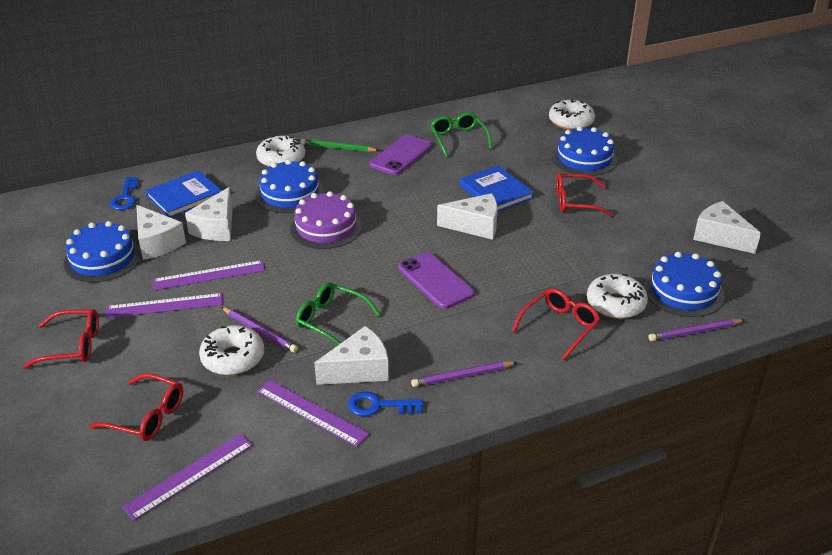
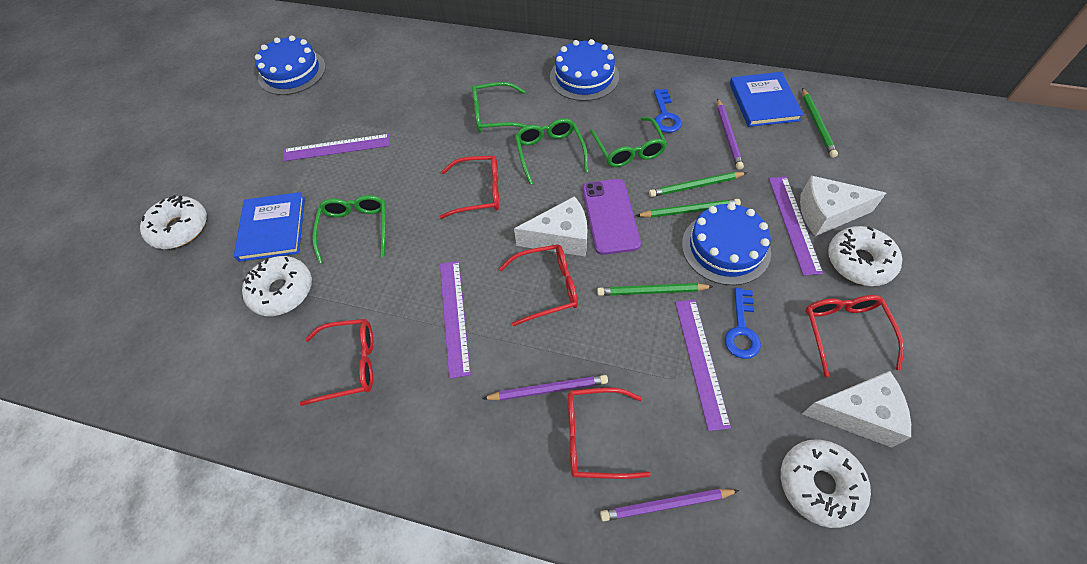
blue cake: 4 -> 3
green glasses: 2 -> 4
green pencil: 1 -> 4
purple cake: 1 -> 0
purple phone: 2 -> 1
red glasses: 4 -> 5
white cheese: 5 -> 3

